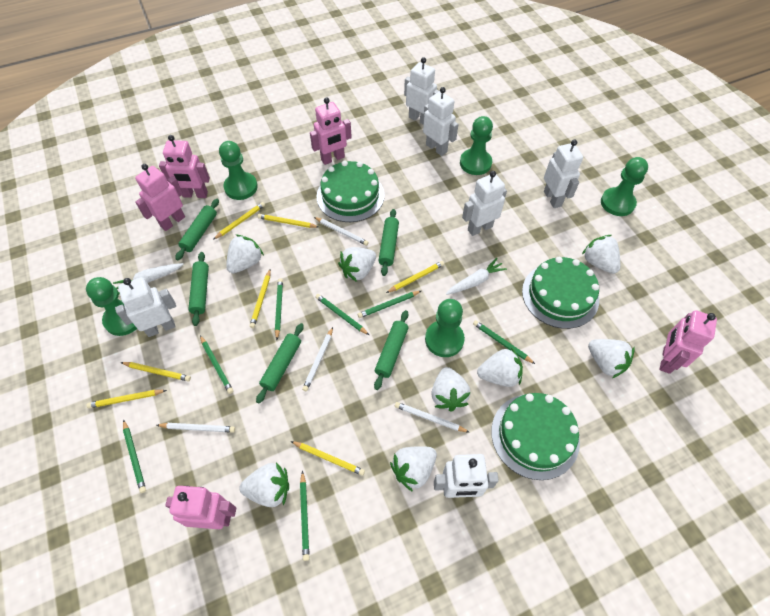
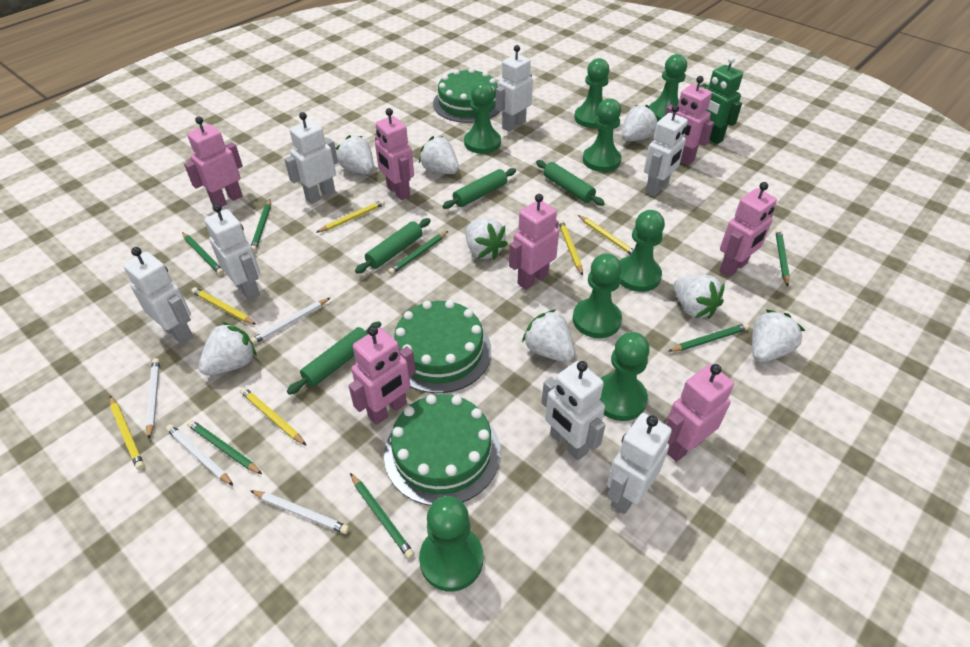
green pawn: 5 -> 8
green robot: 0 -> 1
green rolling pin: 5 -> 4
pink robot: 5 -> 7
white carrot: 2 -> 0
white robot: 6 -> 7
yellow pencil: 7 -> 6

